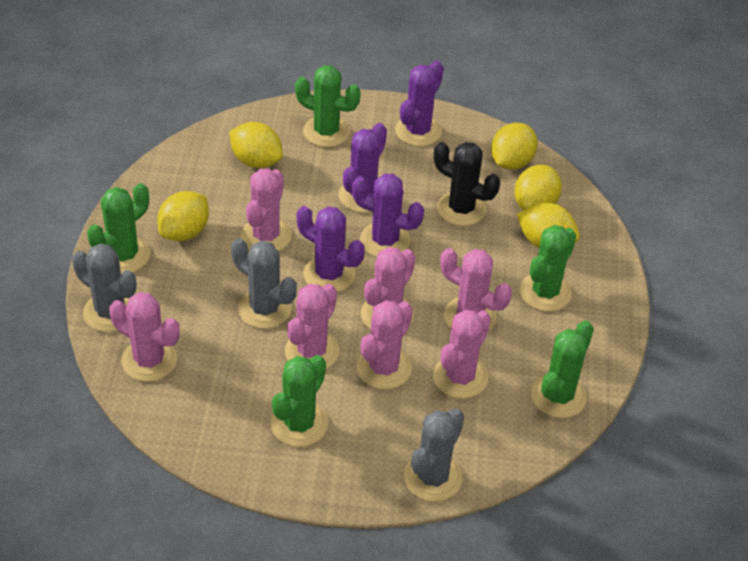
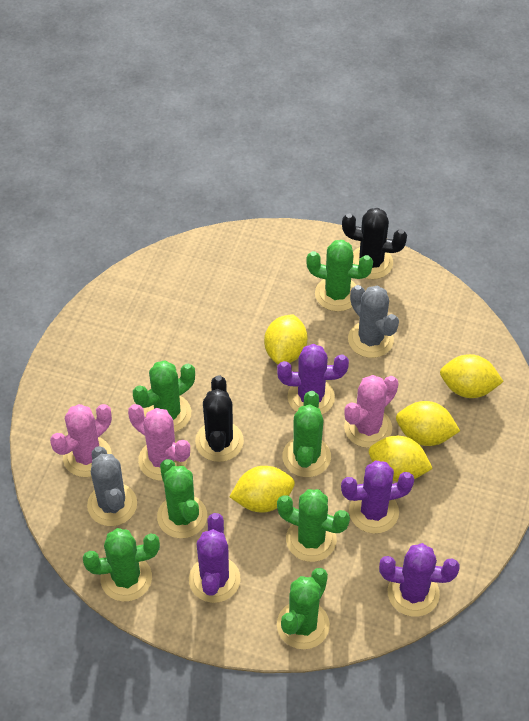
black cactus: 1 -> 2
green cactus: 5 -> 7
grey cactus: 3 -> 2
pink cactus: 7 -> 3

